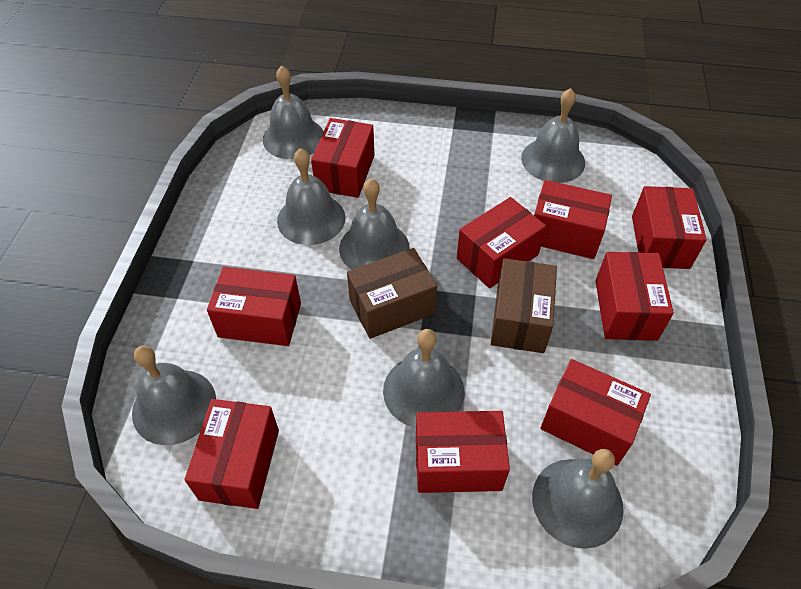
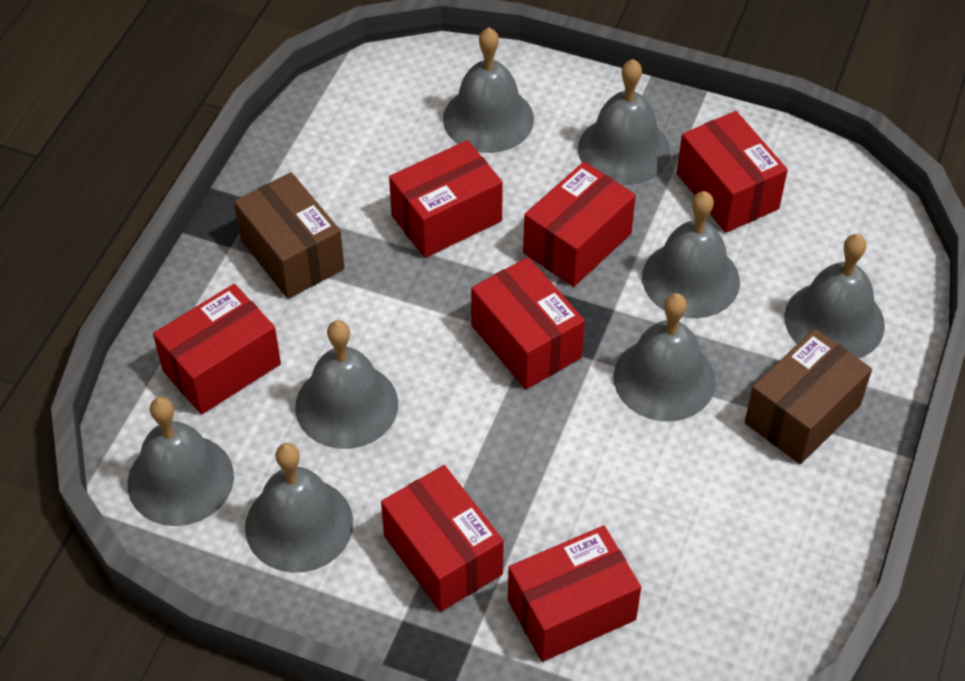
grey bell: 7 -> 8
red box: 9 -> 7

